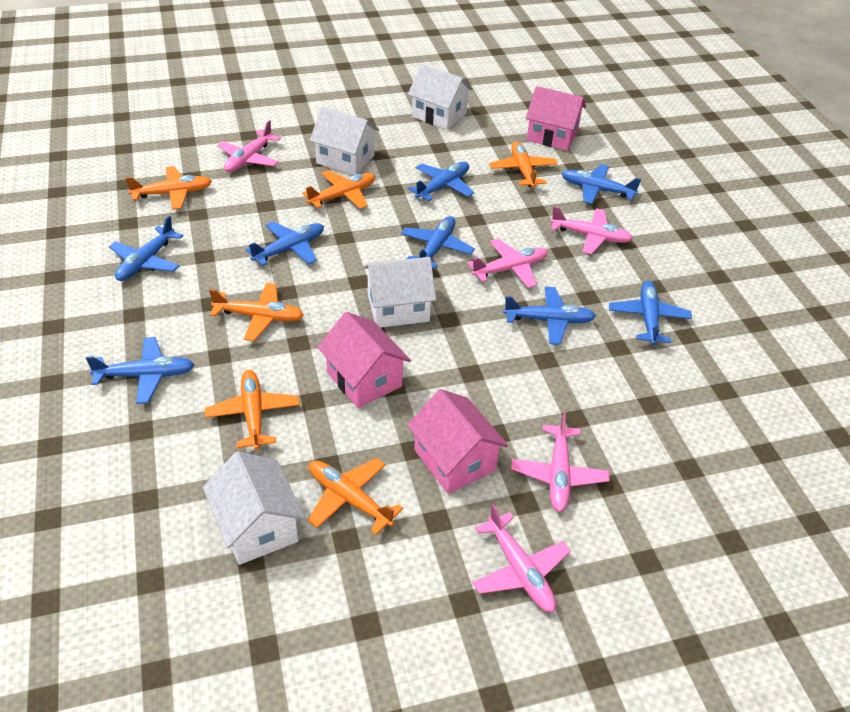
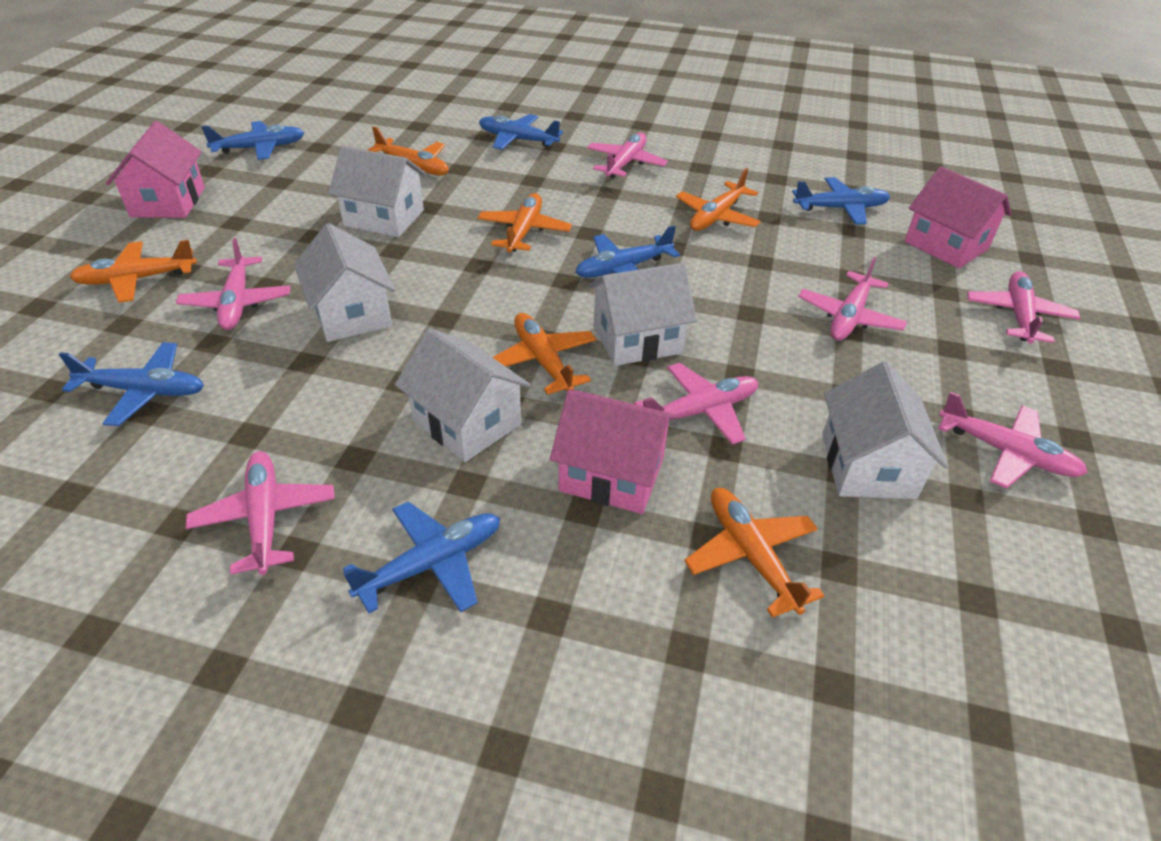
blue plane: 8 -> 6
pink plane: 5 -> 7
white house: 4 -> 5

